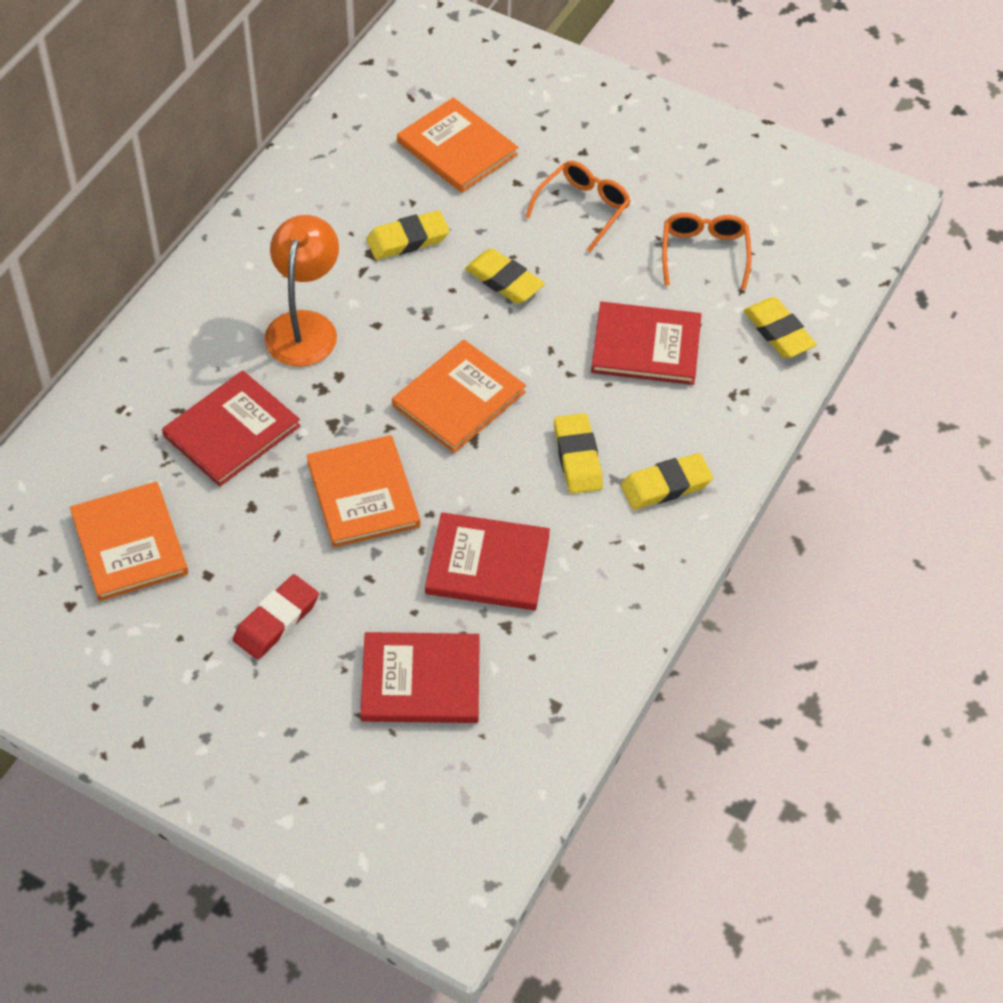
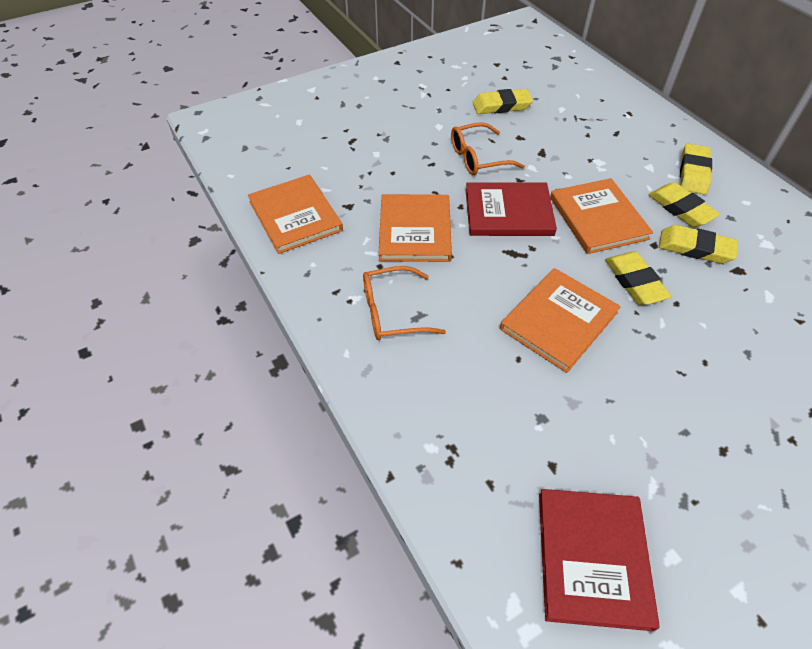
orange lamp: 1 -> 0
red book: 4 -> 2
red eraser: 1 -> 0

